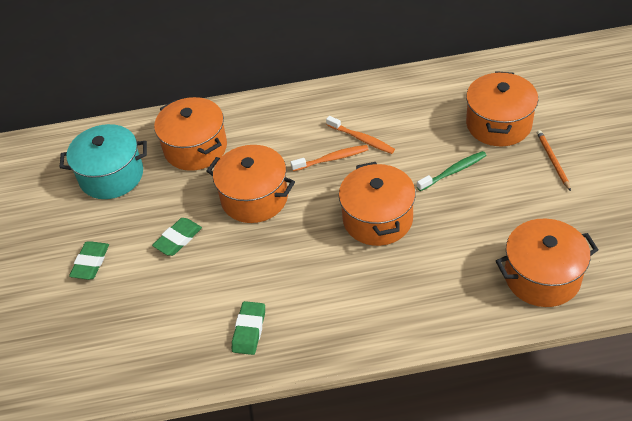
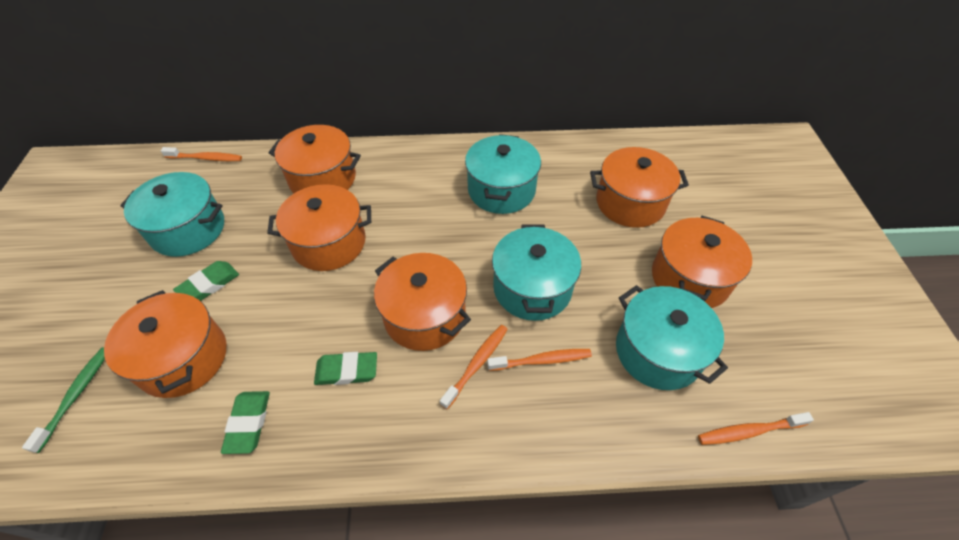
orange pencil: 1 -> 0
orange pot: 5 -> 6
orange toothbrush: 2 -> 4
turquoise pot: 1 -> 4

